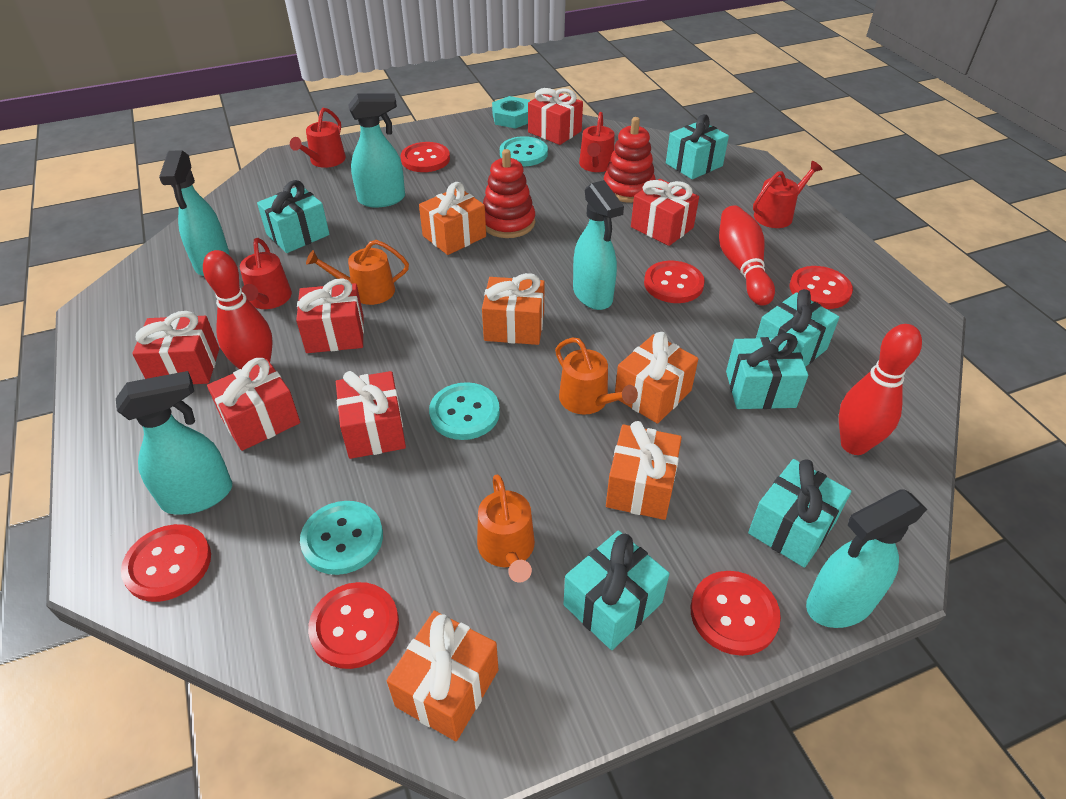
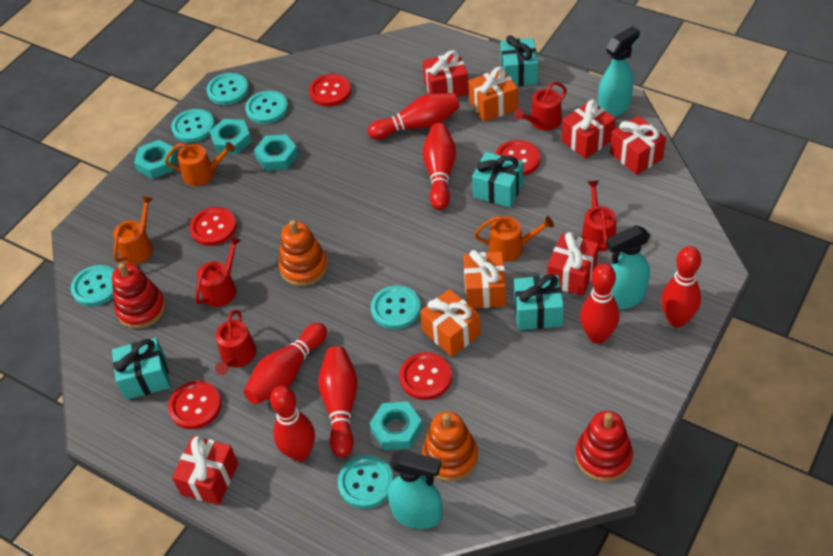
orange gift: 5 -> 3
orange stacking toy: 0 -> 2
red bowling pin: 3 -> 7
red button: 6 -> 5
red gift: 6 -> 5
turquoise button: 3 -> 6
turquoise gift: 6 -> 4
turquoise nut: 1 -> 4
turquoise spray bottle: 5 -> 3

